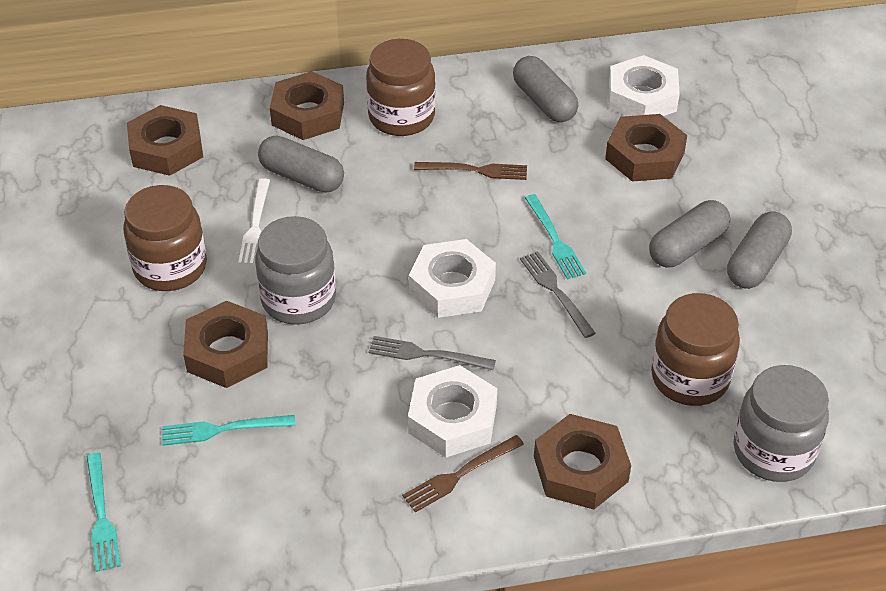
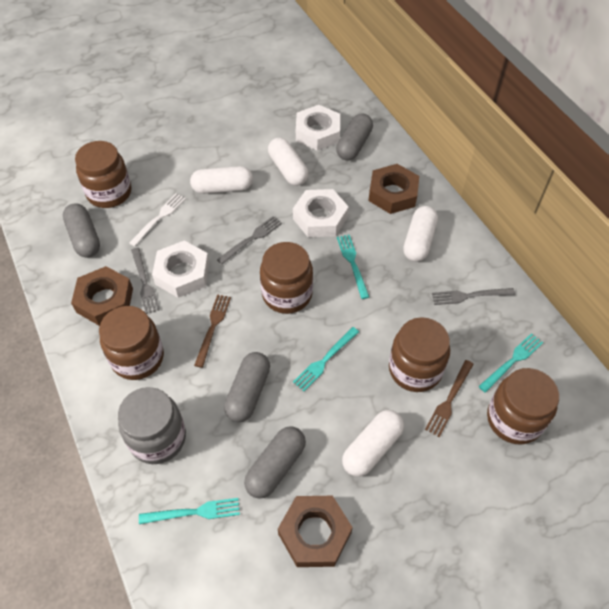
brown jar: 3 -> 5
brown nut: 5 -> 3
grey fork: 2 -> 3
grey jar: 2 -> 1
turquoise fork: 3 -> 4
white capsule: 0 -> 4

